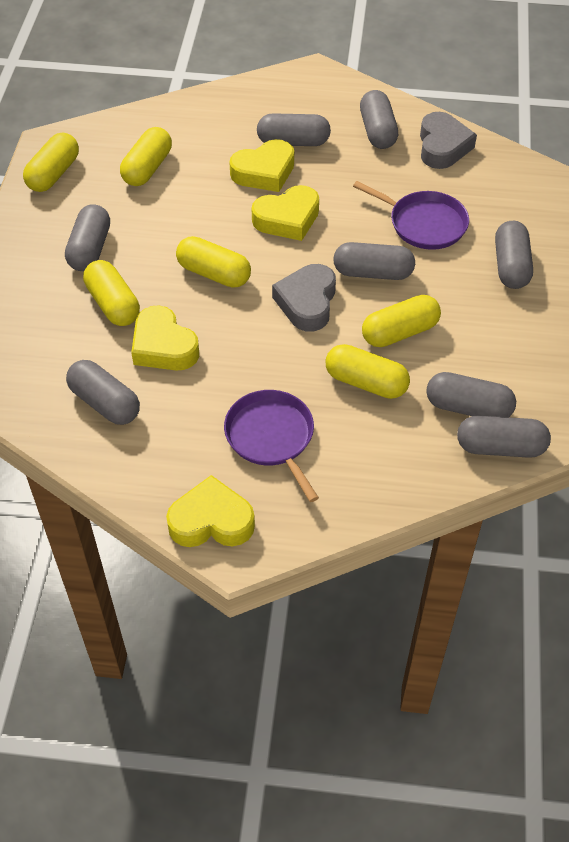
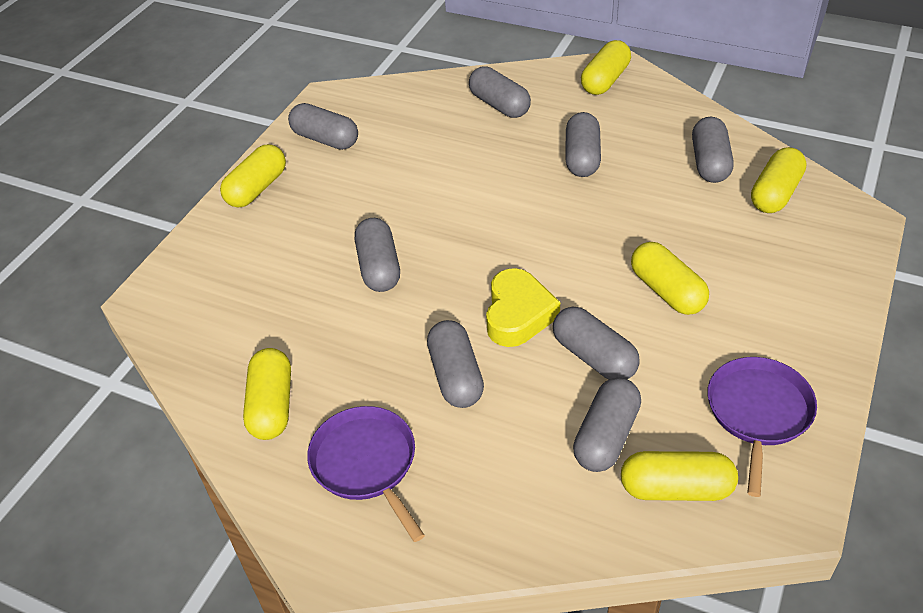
grey heart: 2 -> 0
yellow heart: 4 -> 1

